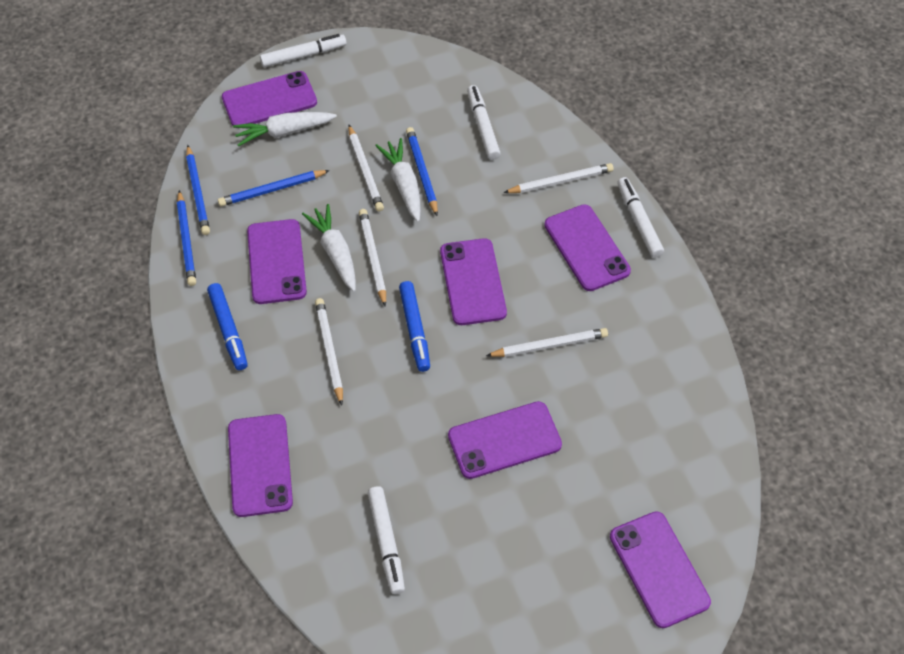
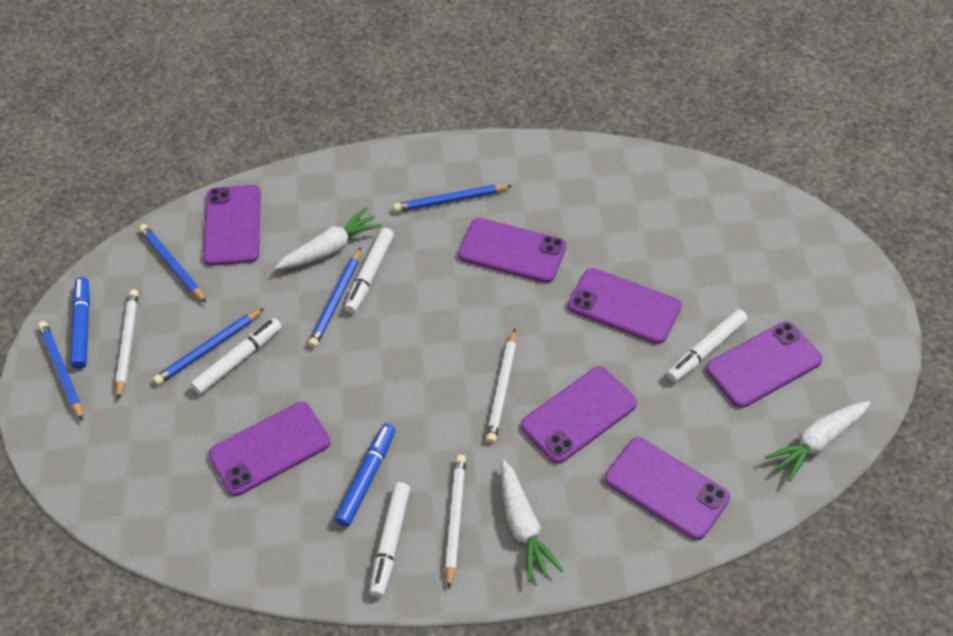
blue pencil: 4 -> 5
white pencil: 5 -> 3

